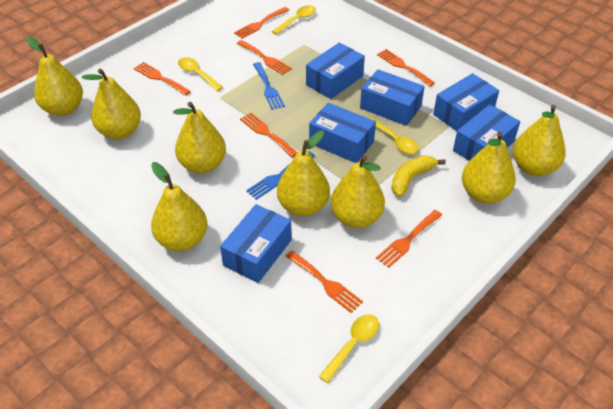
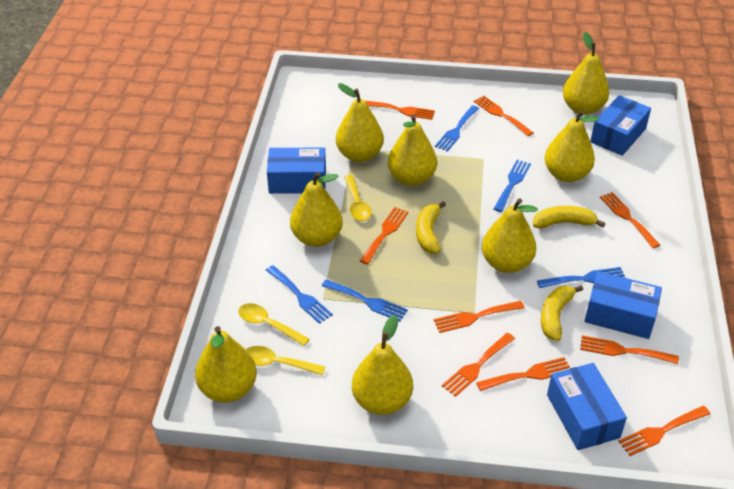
blue box: 6 -> 4
blue fork: 2 -> 5
orange fork: 7 -> 9
yellow banana: 1 -> 3
yellow spoon: 4 -> 3

